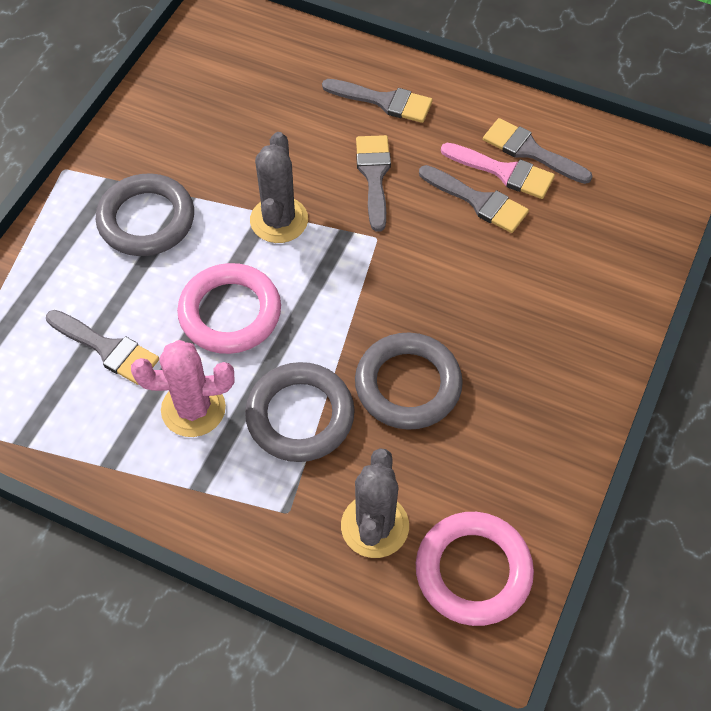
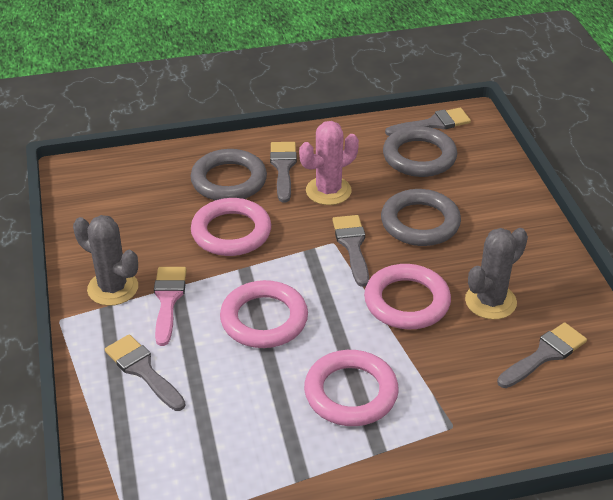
pink ring: 2 -> 4

